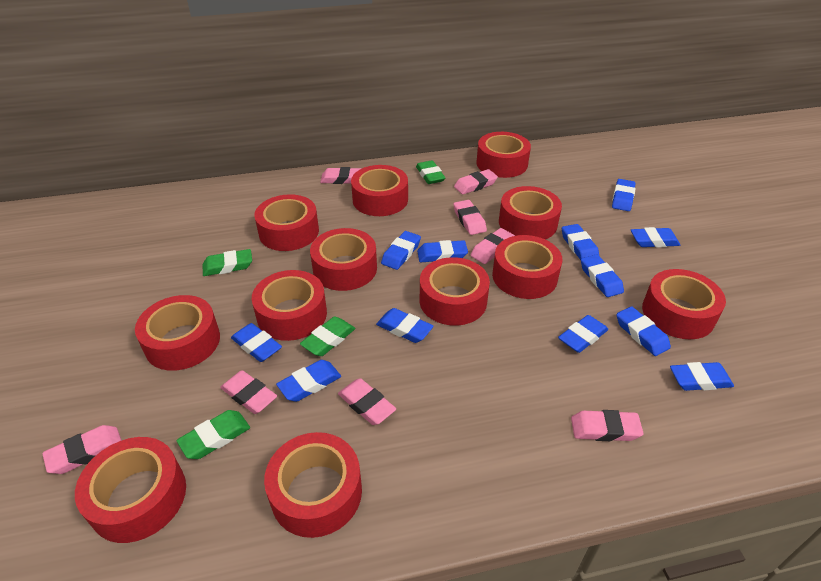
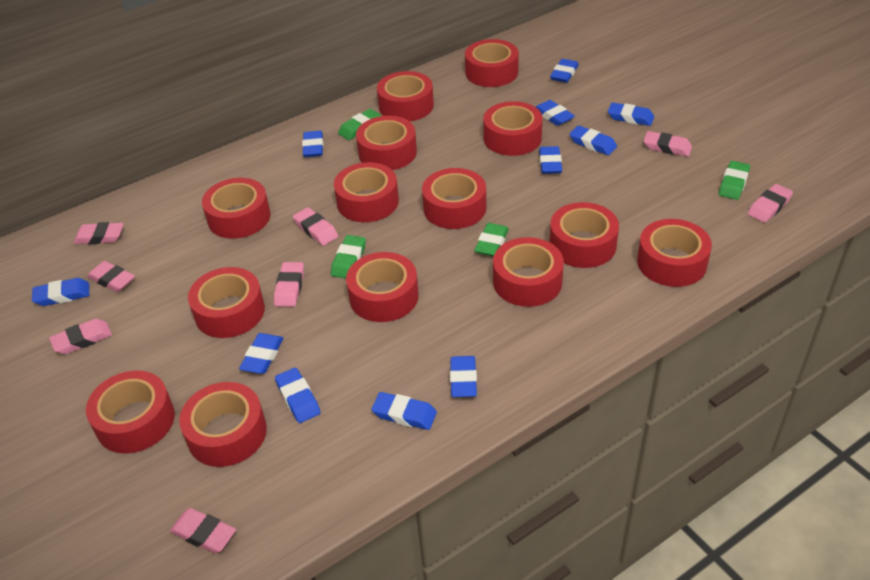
blue eraser: 12 -> 11
red tape: 12 -> 14

